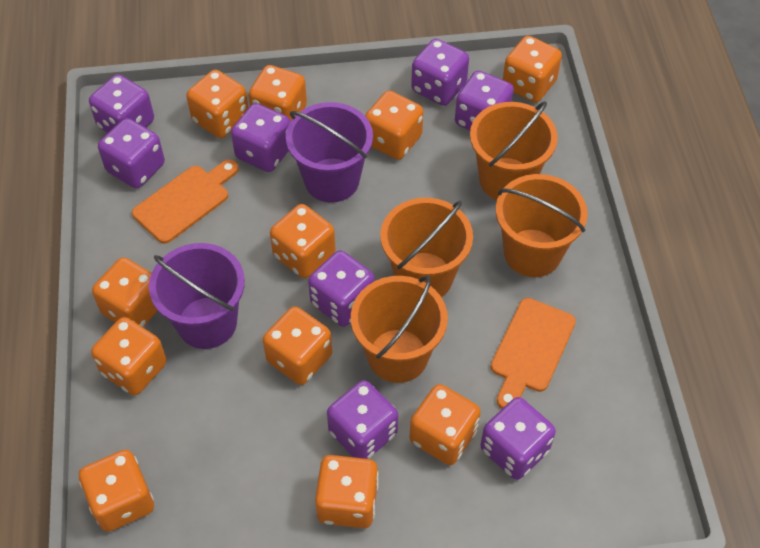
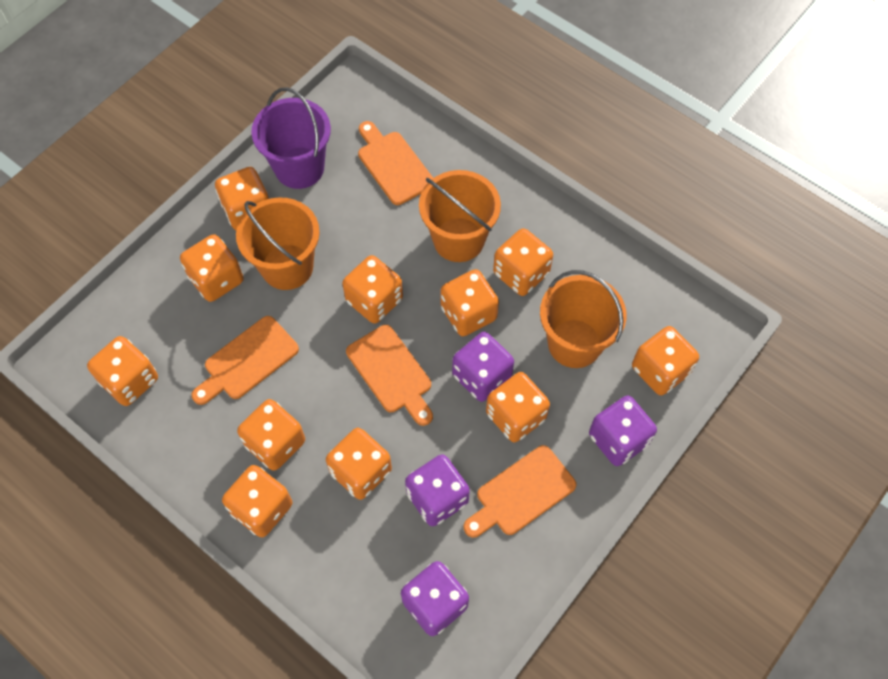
orange bucket: 4 -> 3
orange cutting board: 2 -> 4
purple bucket: 2 -> 1
purple dice: 8 -> 4

